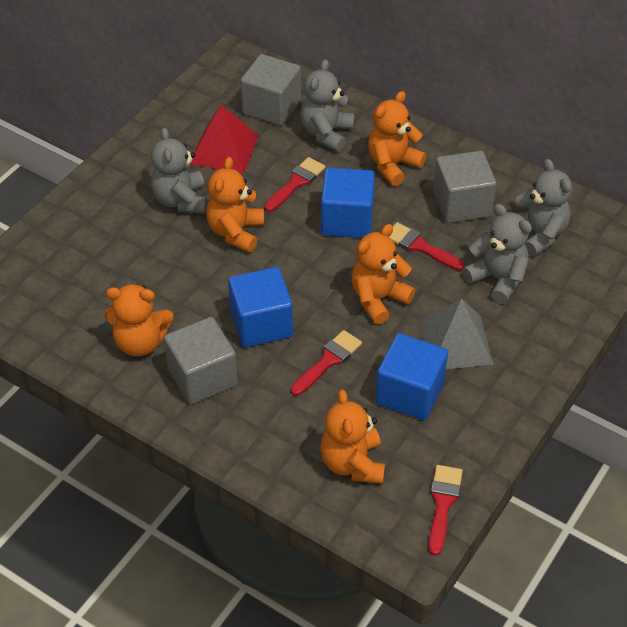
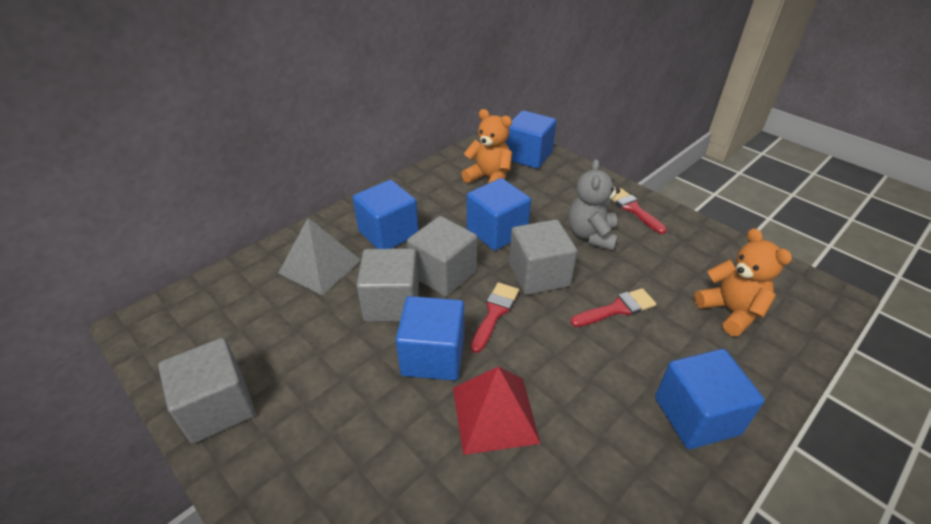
blue cube: 3 -> 5
grey cube: 3 -> 4
grey teddy bear: 4 -> 1
orange teddy bear: 5 -> 2
red brush: 4 -> 3

